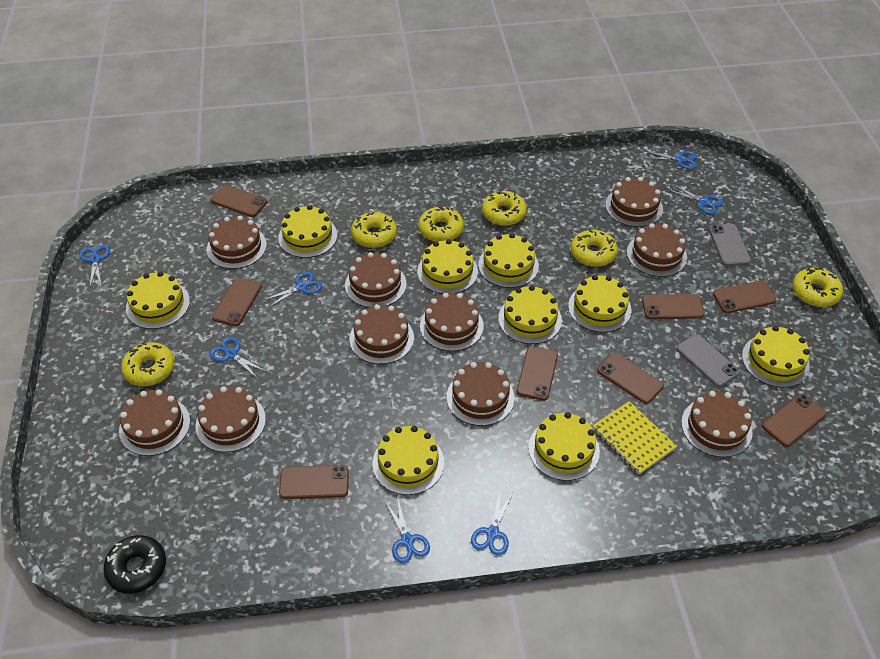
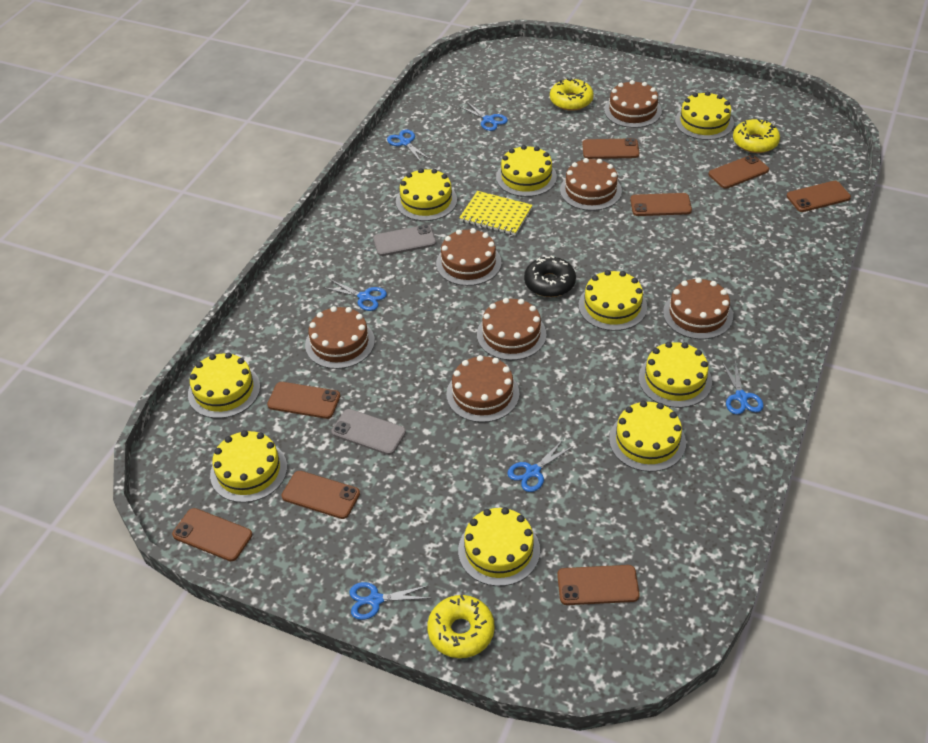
blue scissors: 7 -> 6
brown cake: 10 -> 7
yellow donut: 6 -> 3

